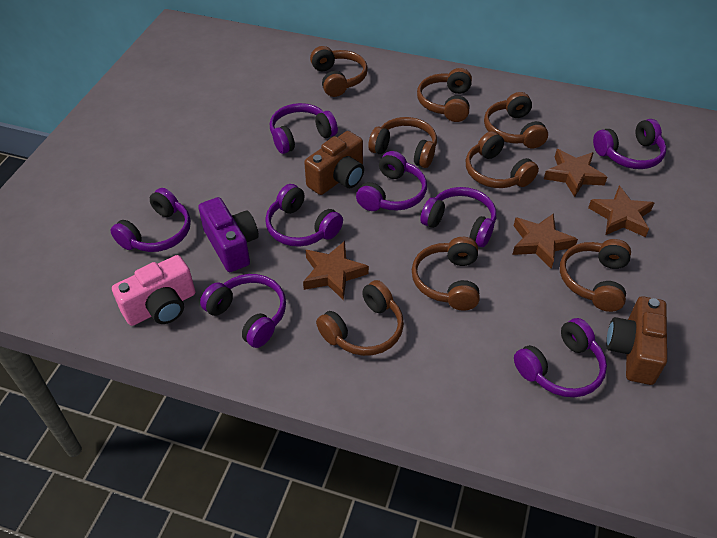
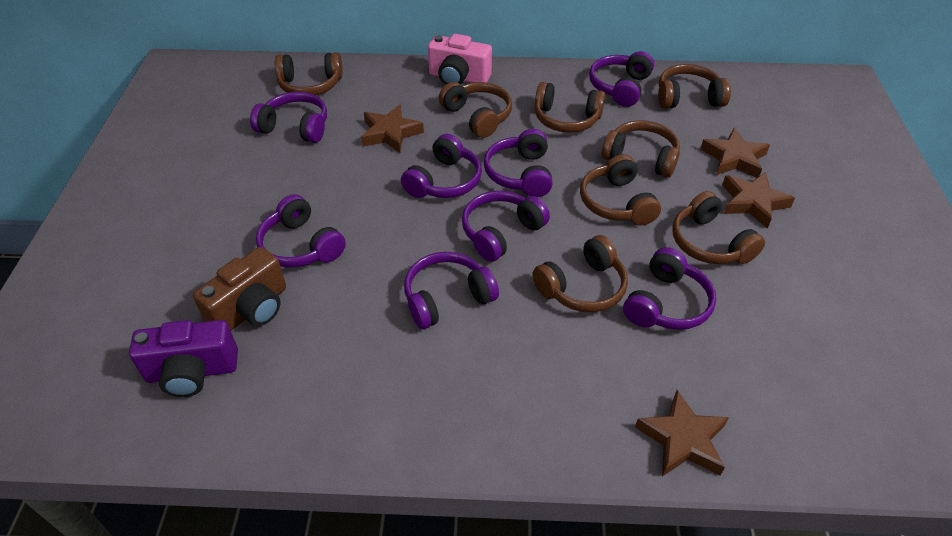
brown camera: 2 -> 1

